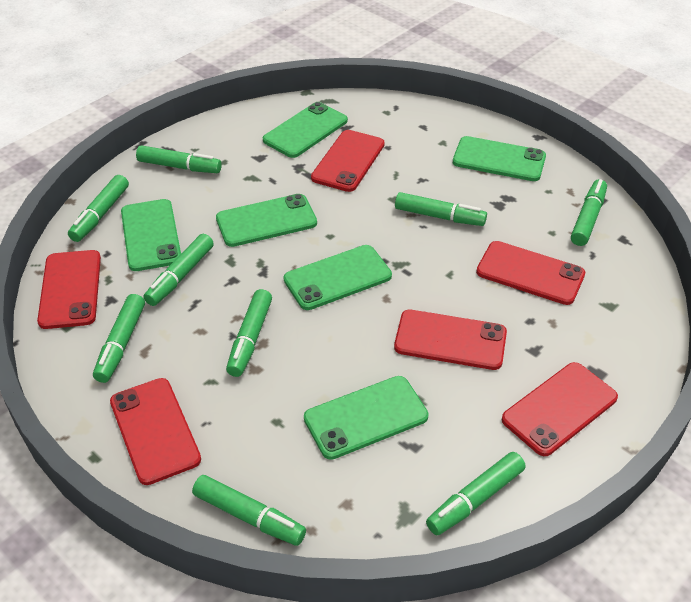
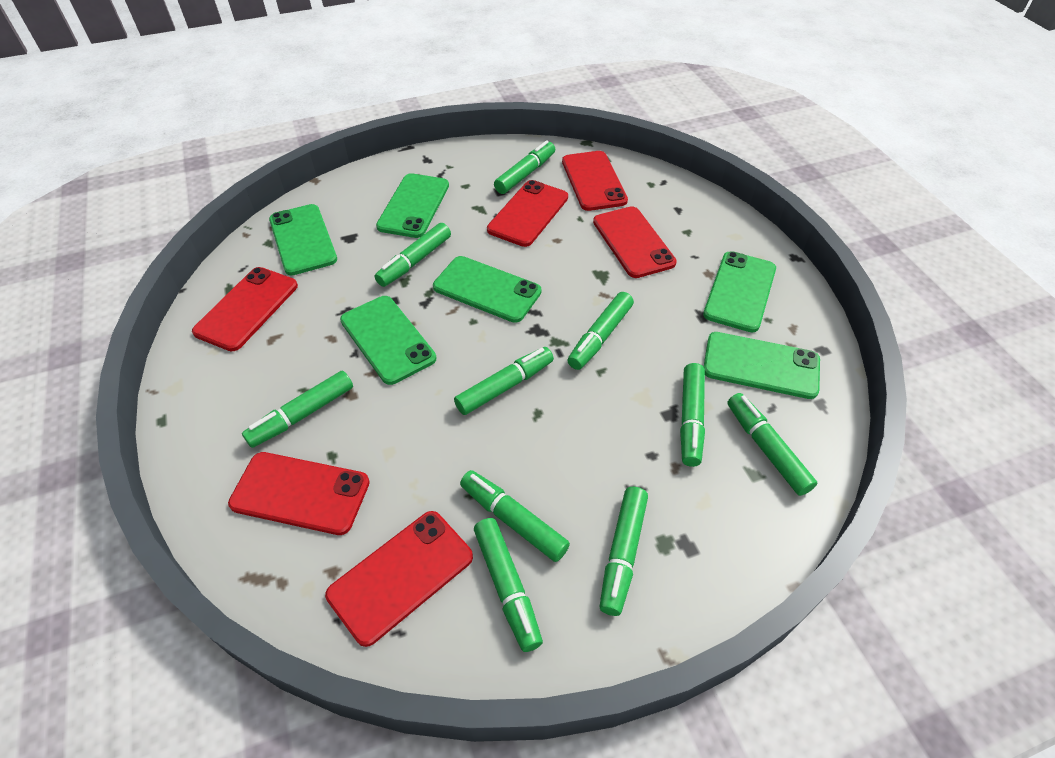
green marker: 9 -> 10

